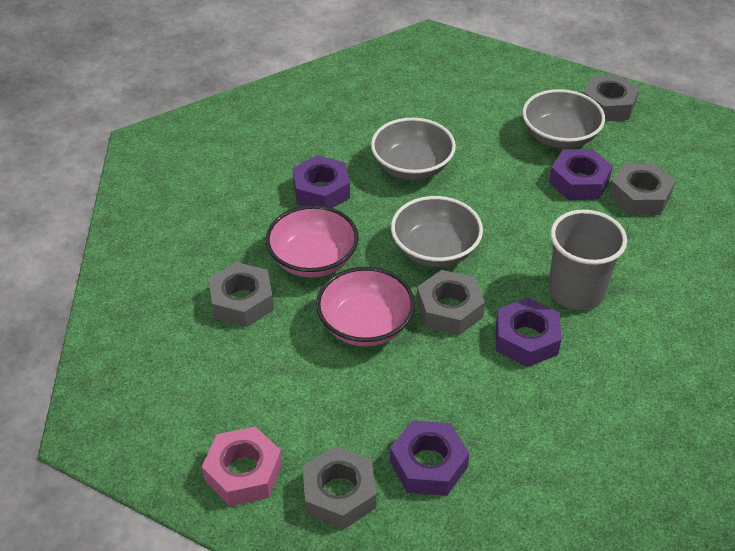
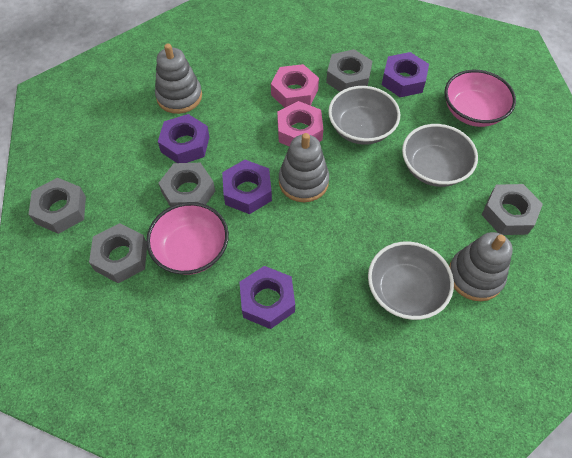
grey cup: 1 -> 0
grey stacking toy: 0 -> 3
pink nut: 1 -> 2

